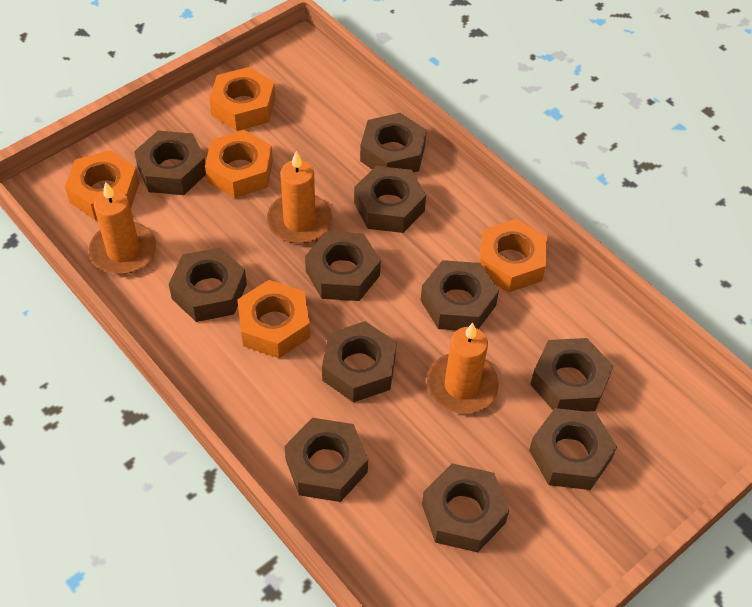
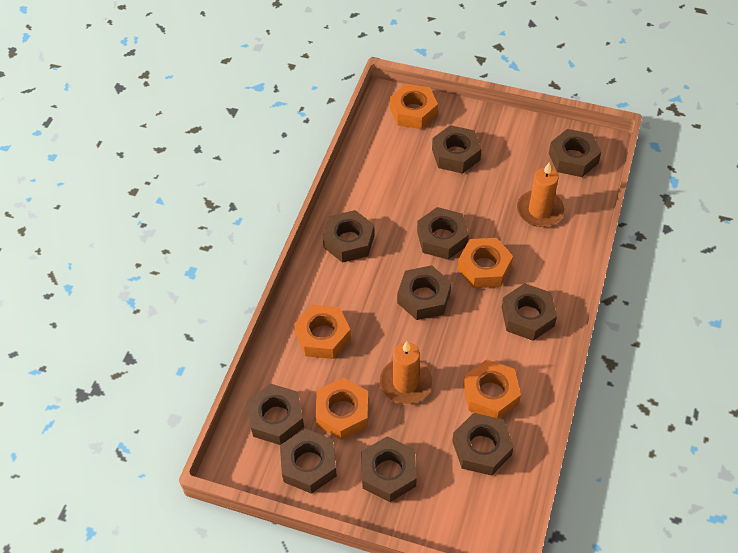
brown nut: 11 -> 10
orange candle: 3 -> 2

